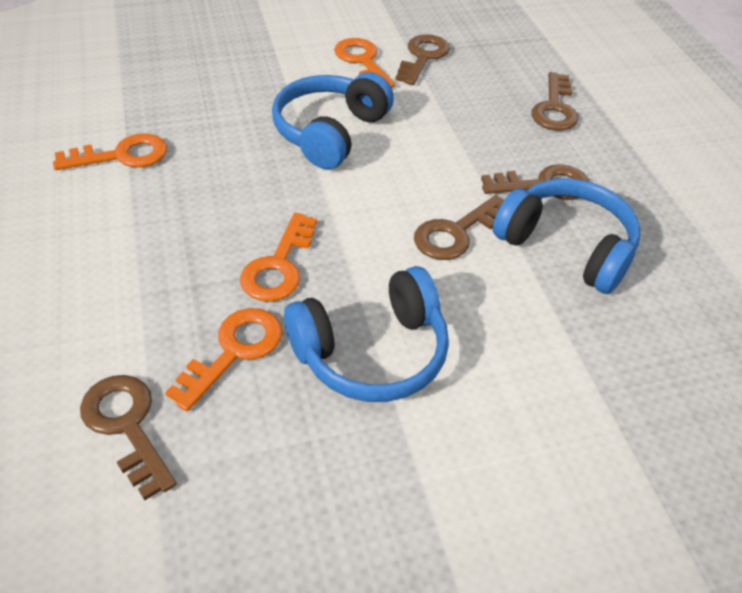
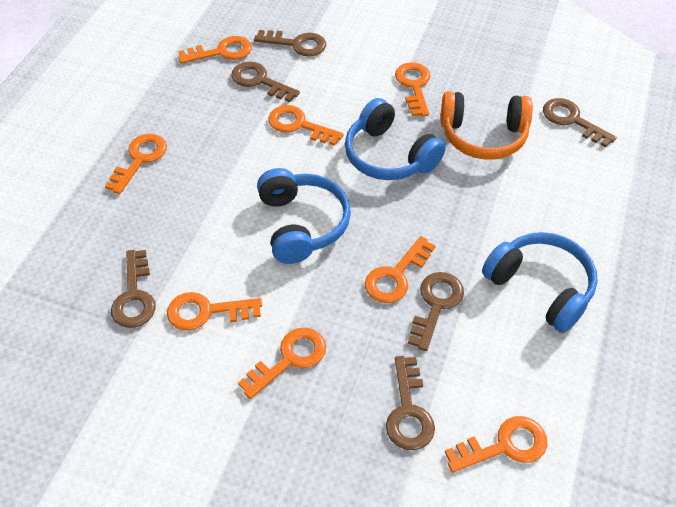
brown key: 5 -> 6
orange headphones: 0 -> 1
orange key: 4 -> 8

